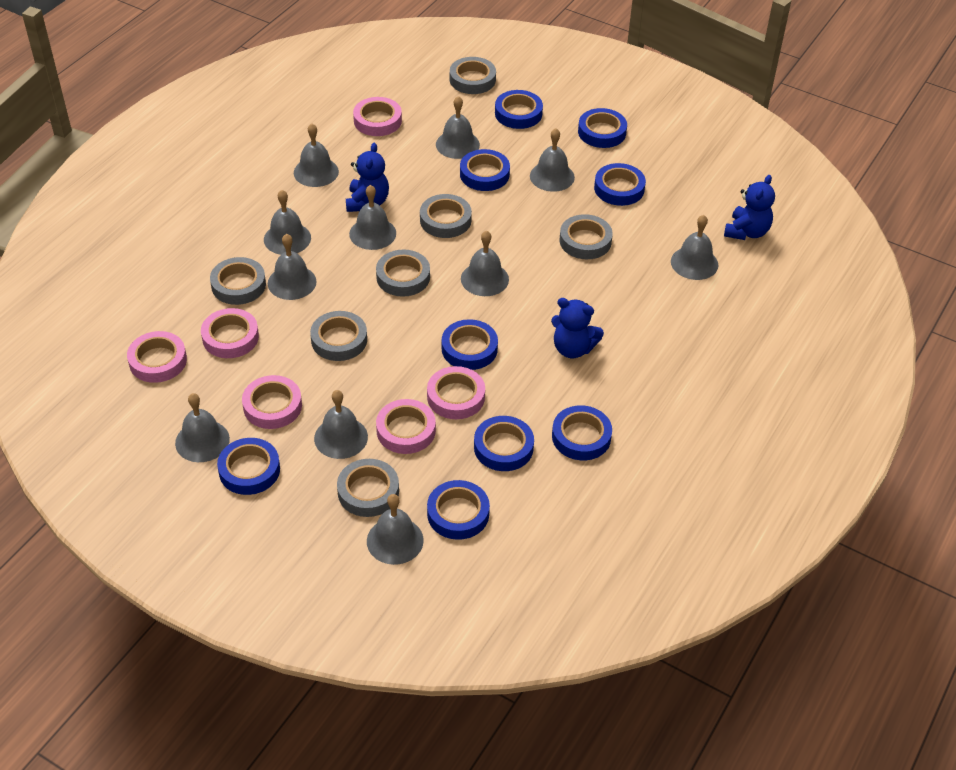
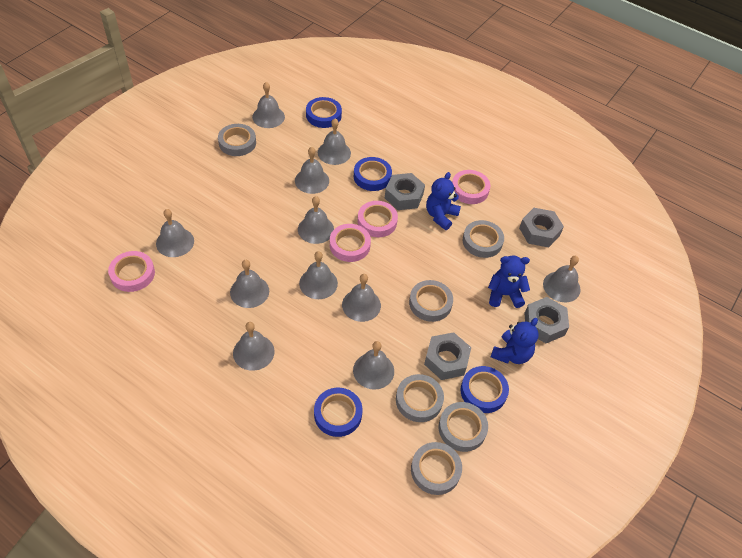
blue tape: 9 -> 4
grey nut: 0 -> 4
grey tape: 7 -> 6
pink tape: 6 -> 4

